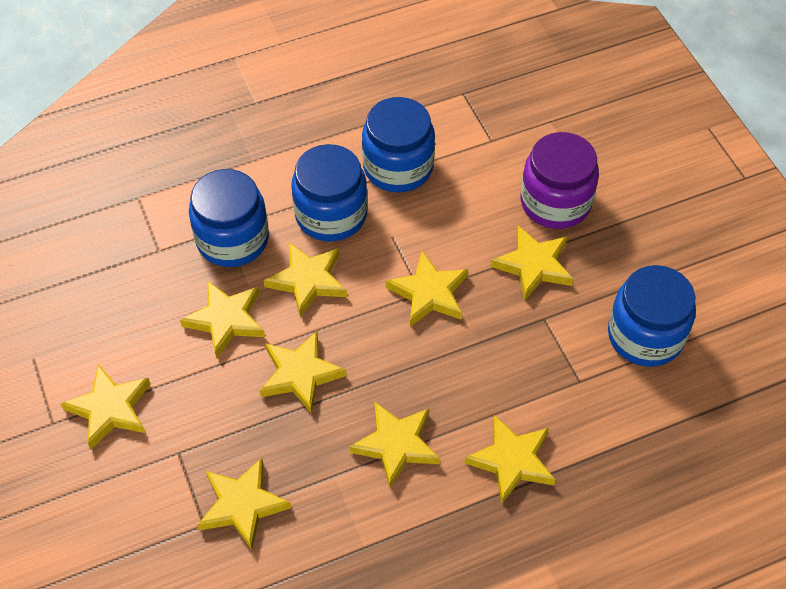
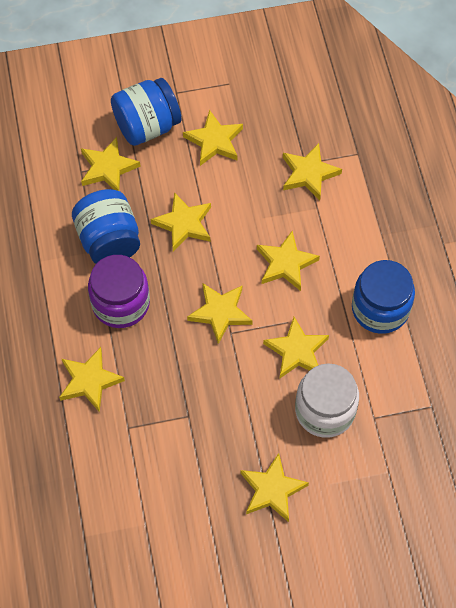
blue jar: 4 -> 3
white jar: 0 -> 1

